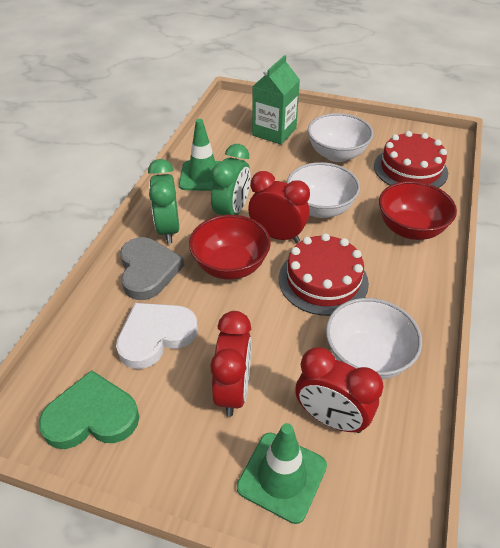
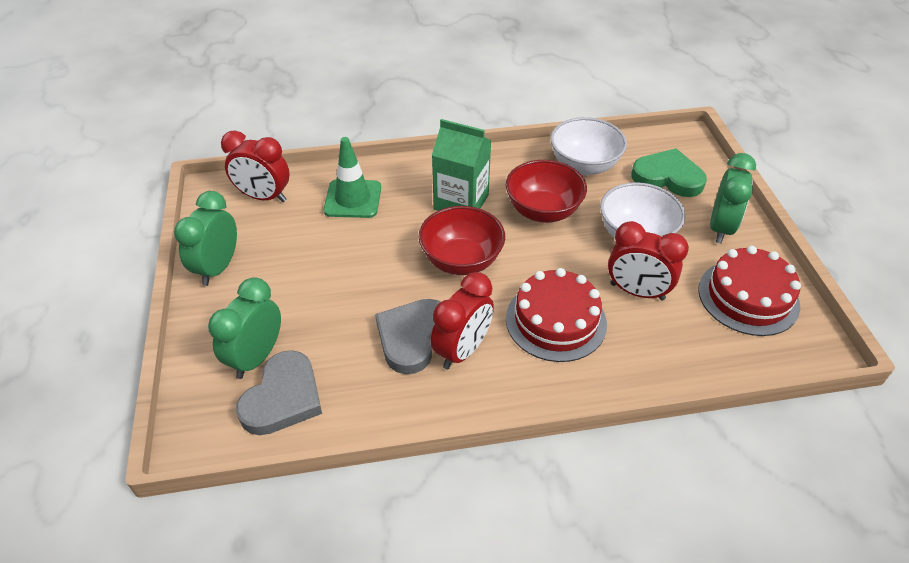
green clock: 2 -> 3
green traffic cone: 2 -> 1
grey heart: 1 -> 2
white bowl: 3 -> 2
white heart: 1 -> 0

